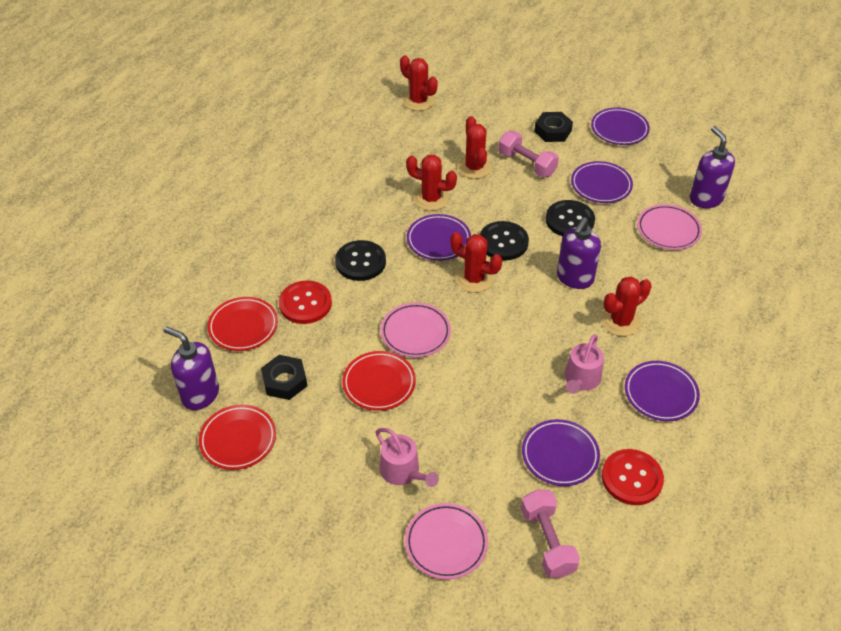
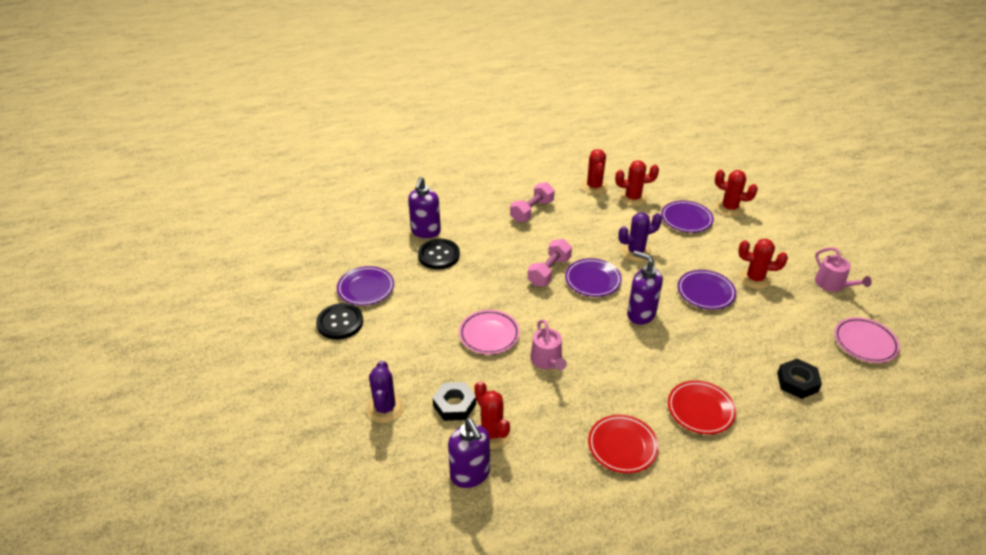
black button: 3 -> 2
pink plate: 3 -> 2
purple cactus: 0 -> 2
purple plate: 5 -> 4
red button: 2 -> 0
red plate: 3 -> 2

